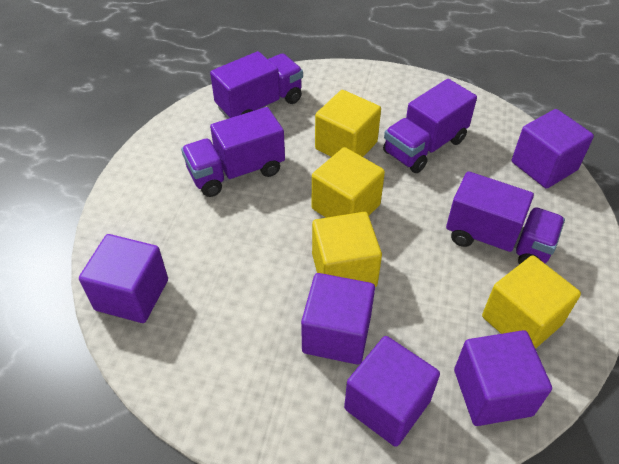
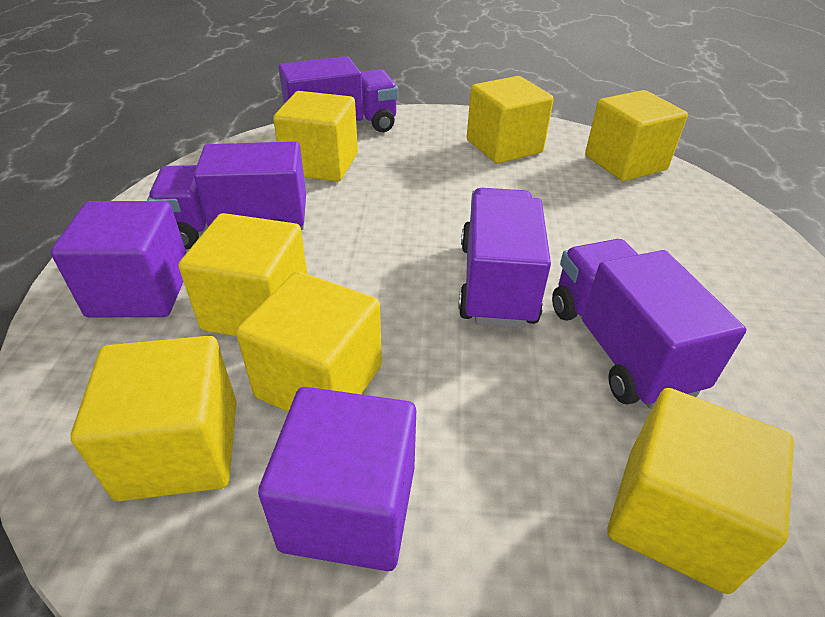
purple cube: 5 -> 2
yellow cube: 4 -> 7

